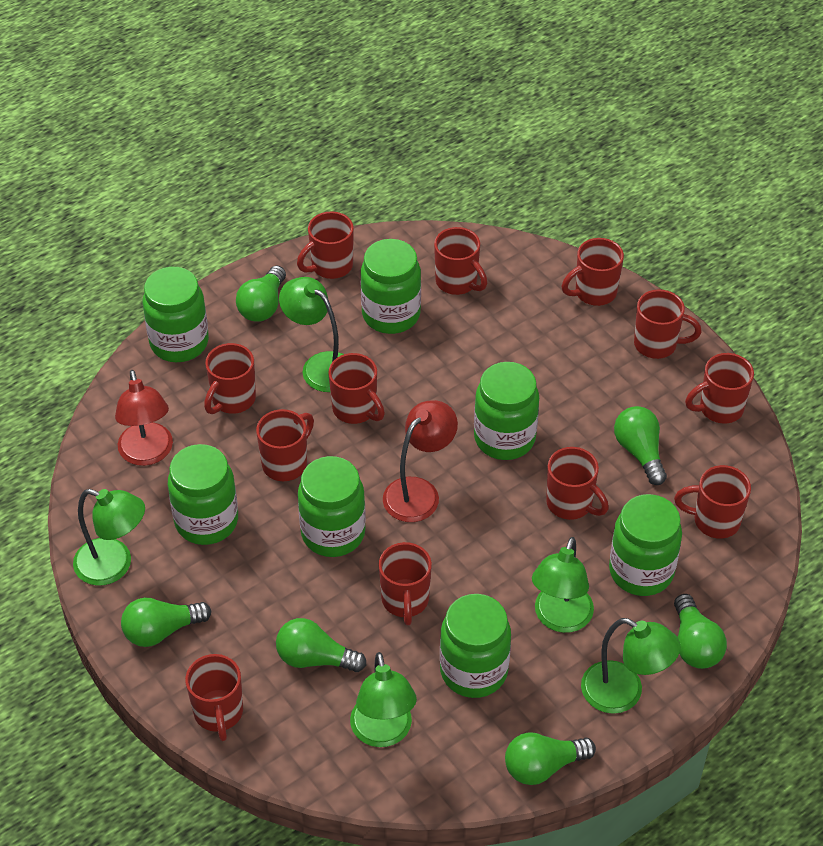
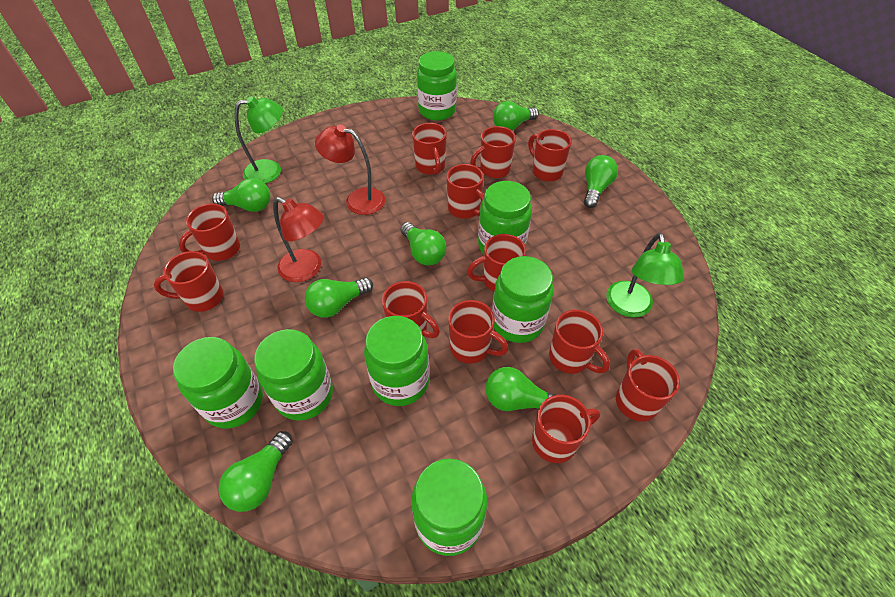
green lamp: 5 -> 2
green light bulb: 6 -> 7

